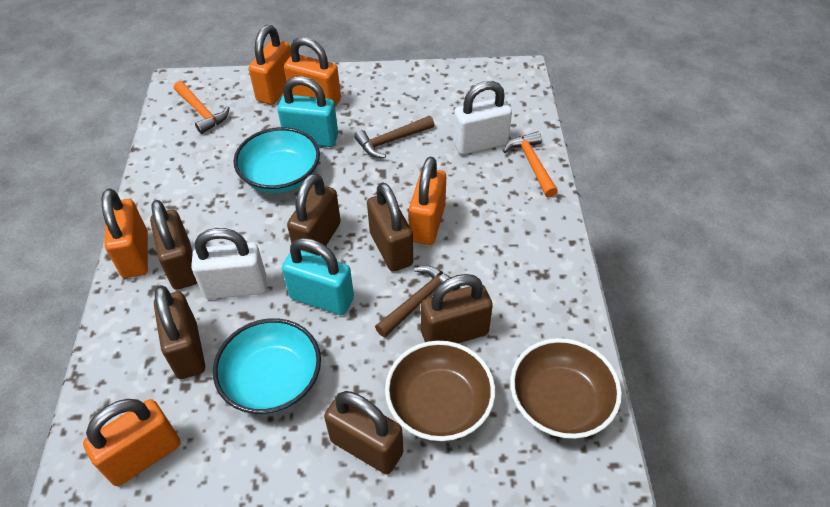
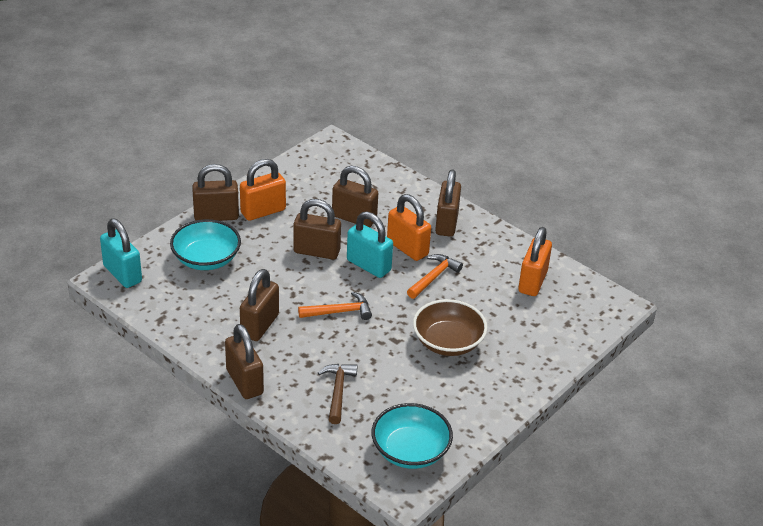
brown bowl: 2 -> 1
brown hammer: 2 -> 1
orange padlock: 5 -> 3
white padlock: 2 -> 0

